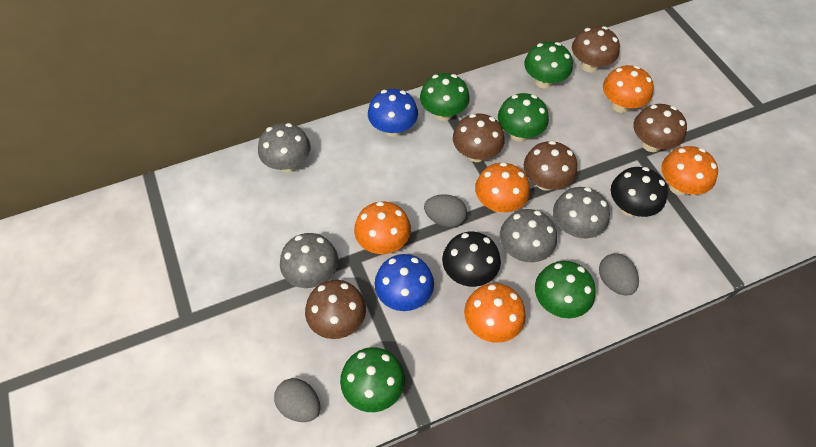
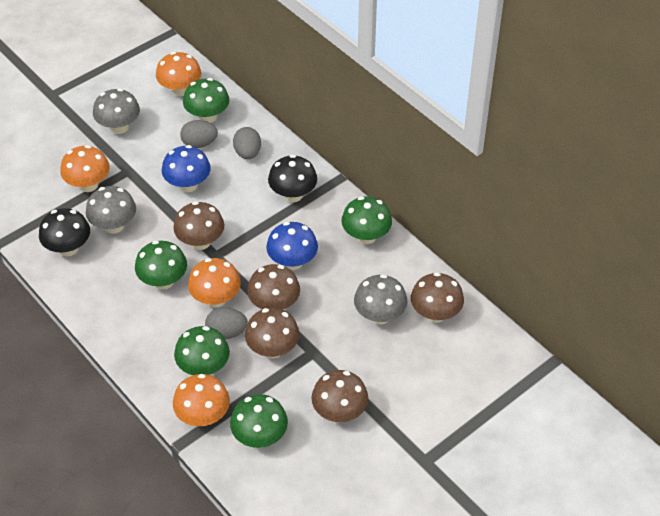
grey mushroom: 4 -> 3
orange mushroom: 5 -> 4

